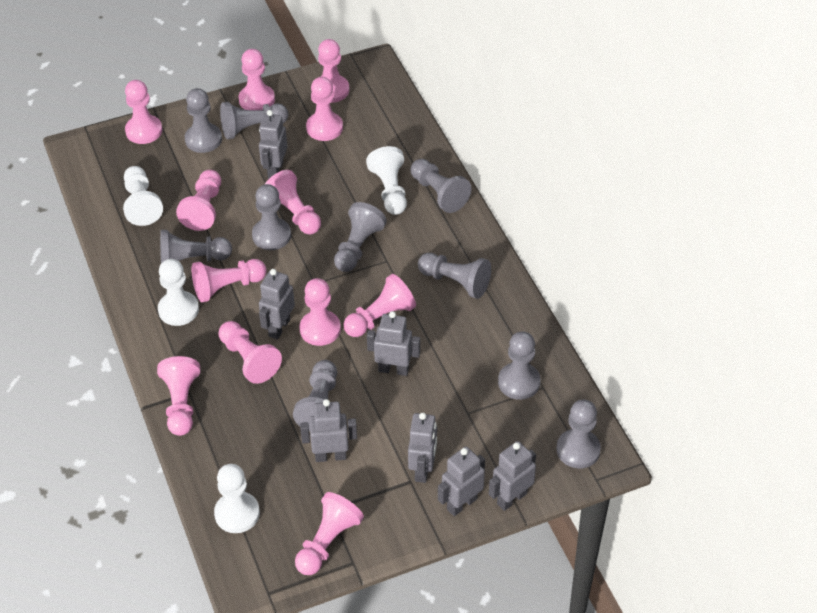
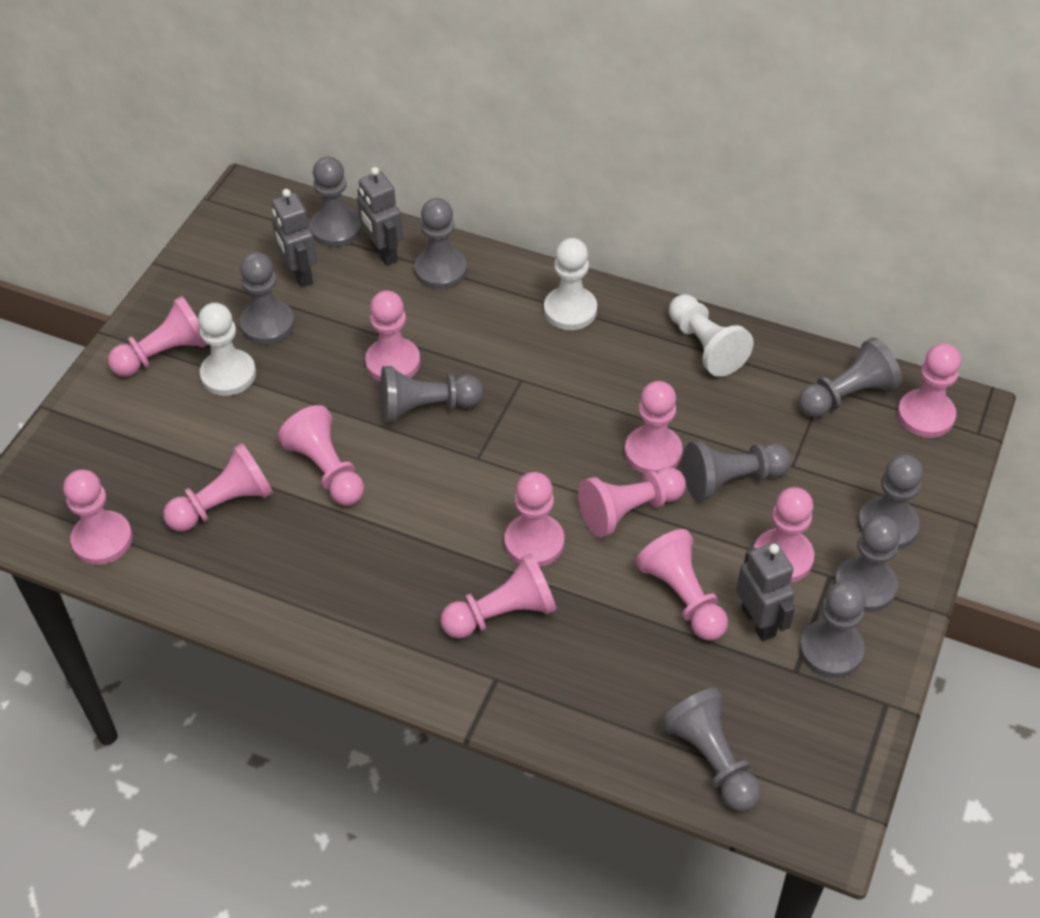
grey robot: 7 -> 3
white pawn: 4 -> 3

